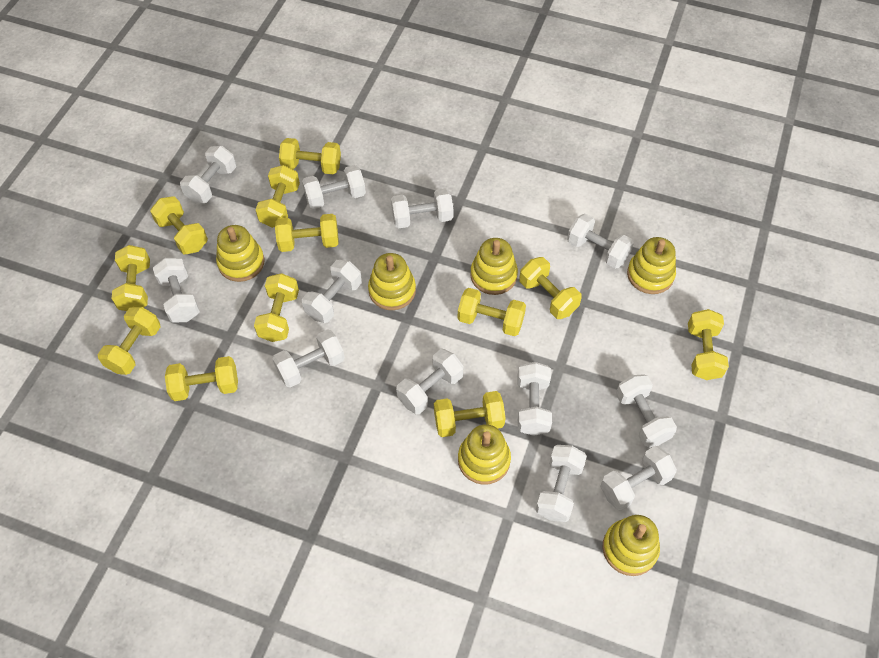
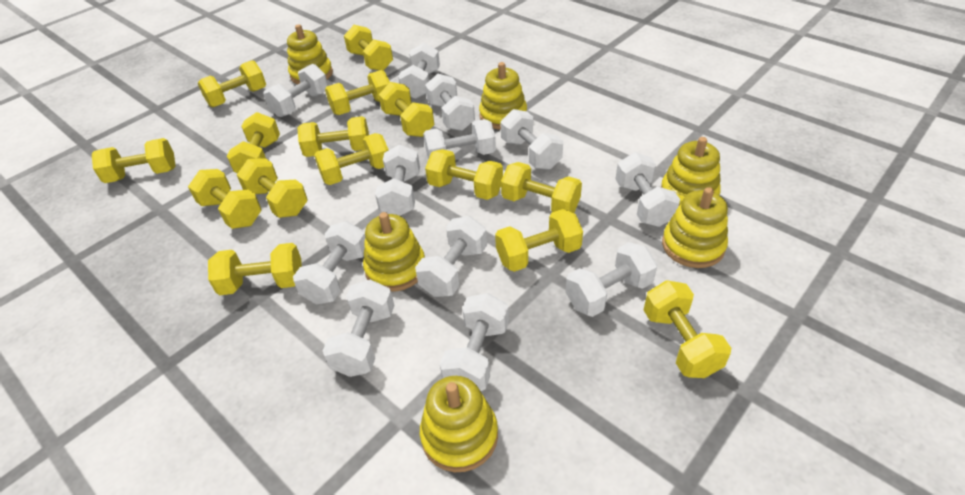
yellow dumbbell: 12 -> 15

